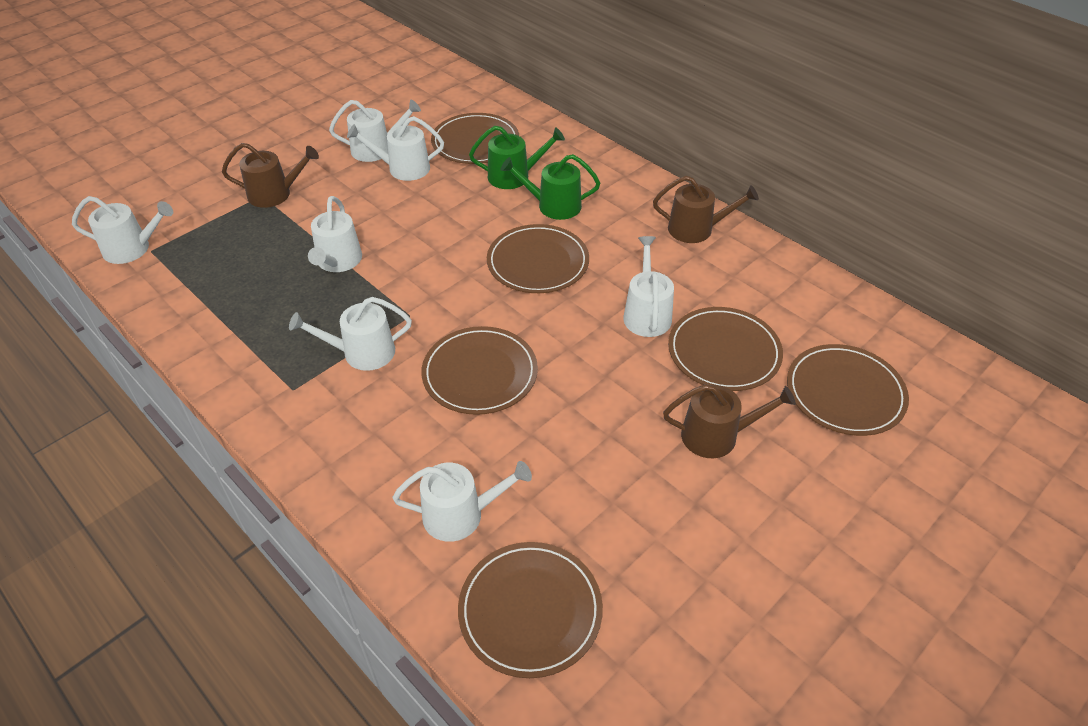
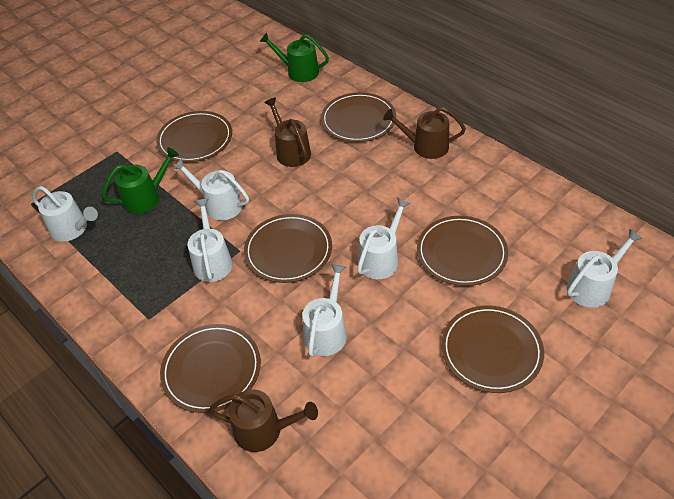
white watering can: 7 -> 6

